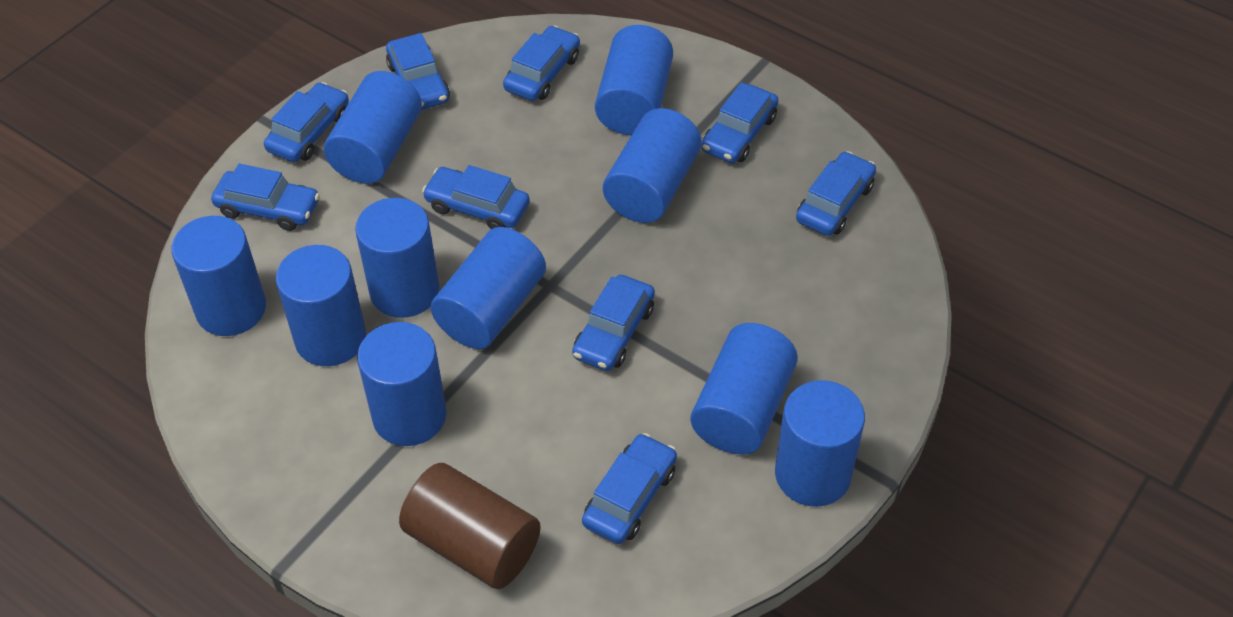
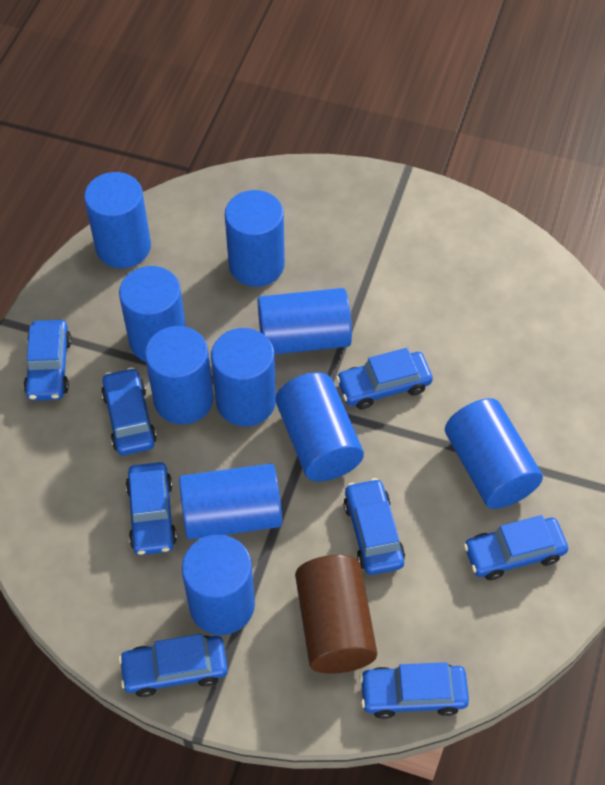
blue car: 9 -> 8

